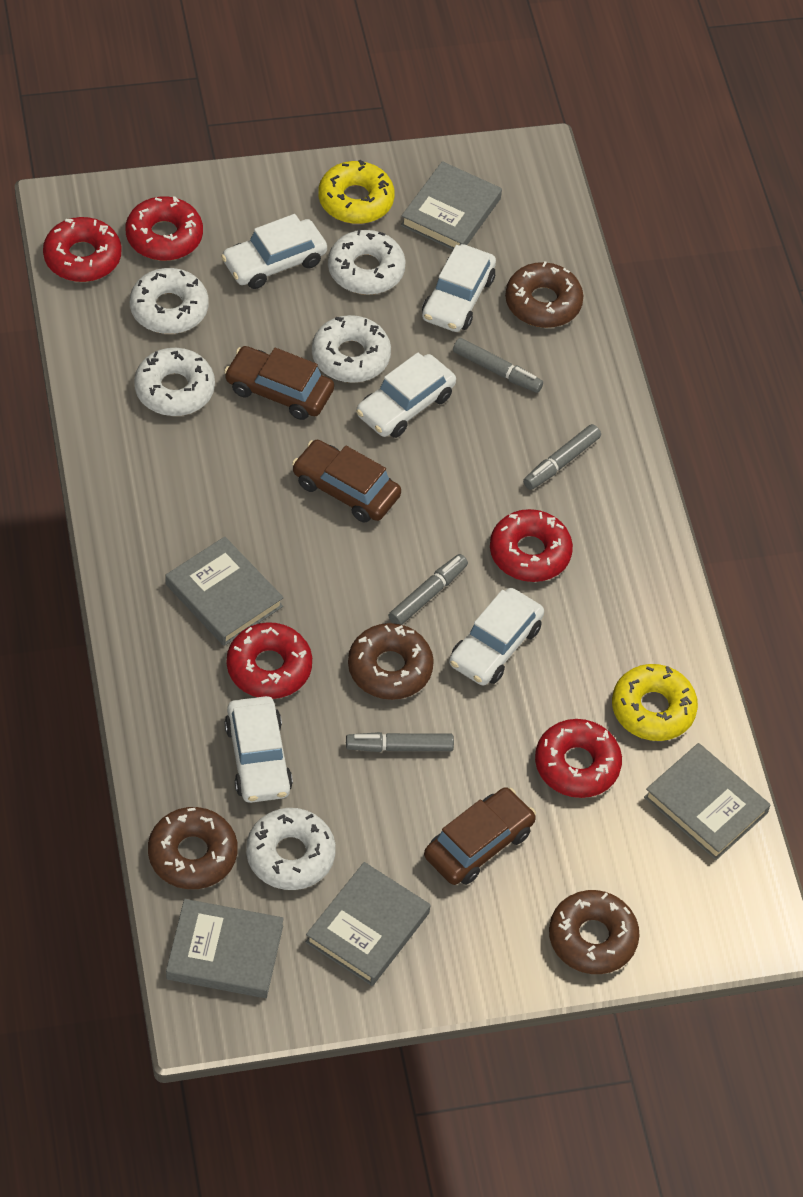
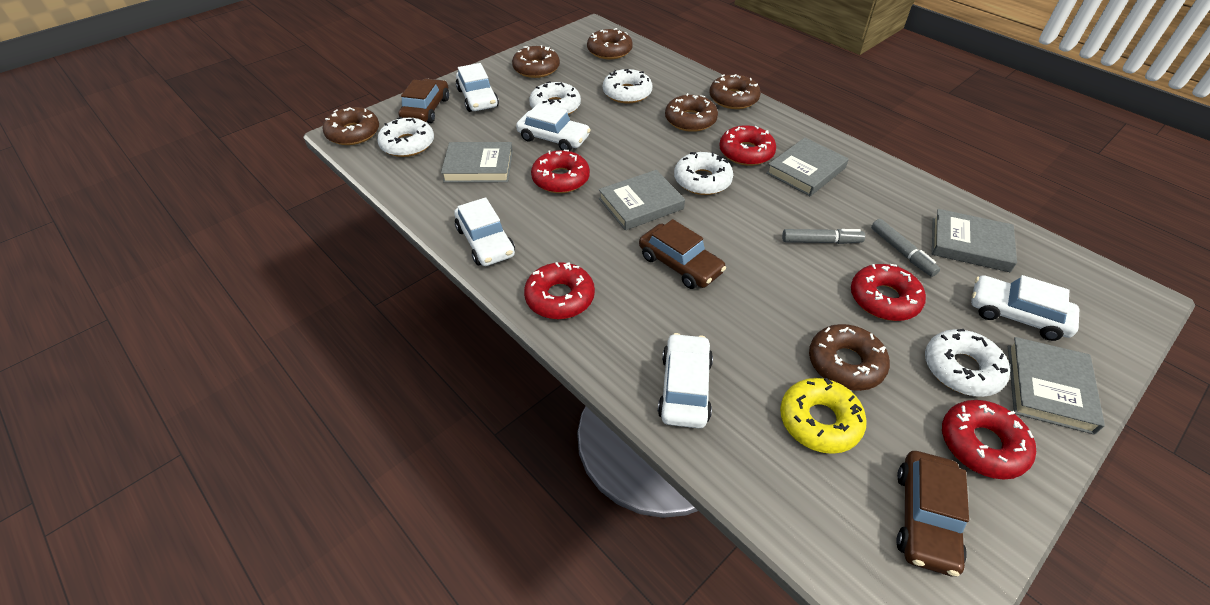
brown donut: 4 -> 6
grey marker: 4 -> 2
yellow donut: 2 -> 1

